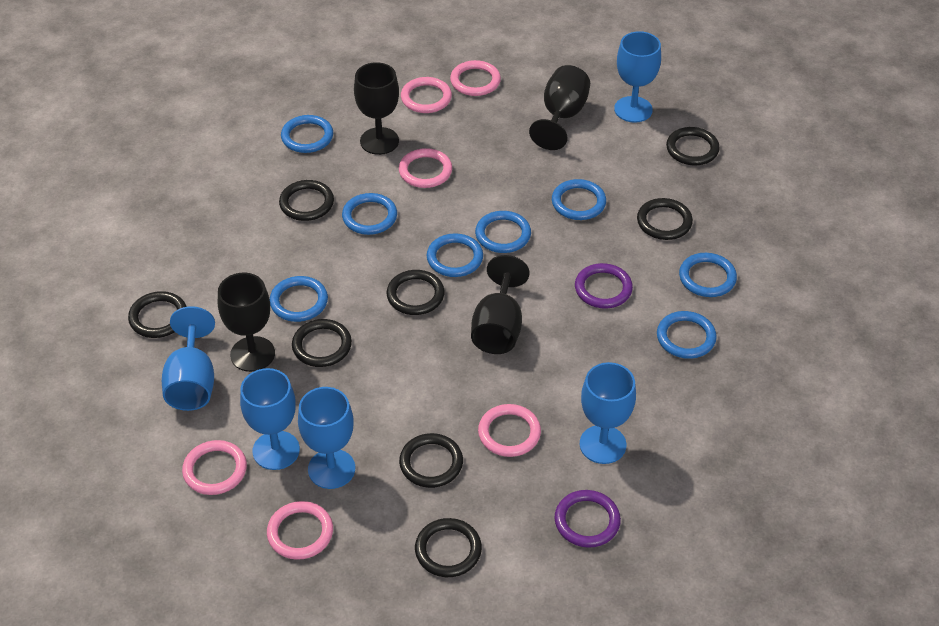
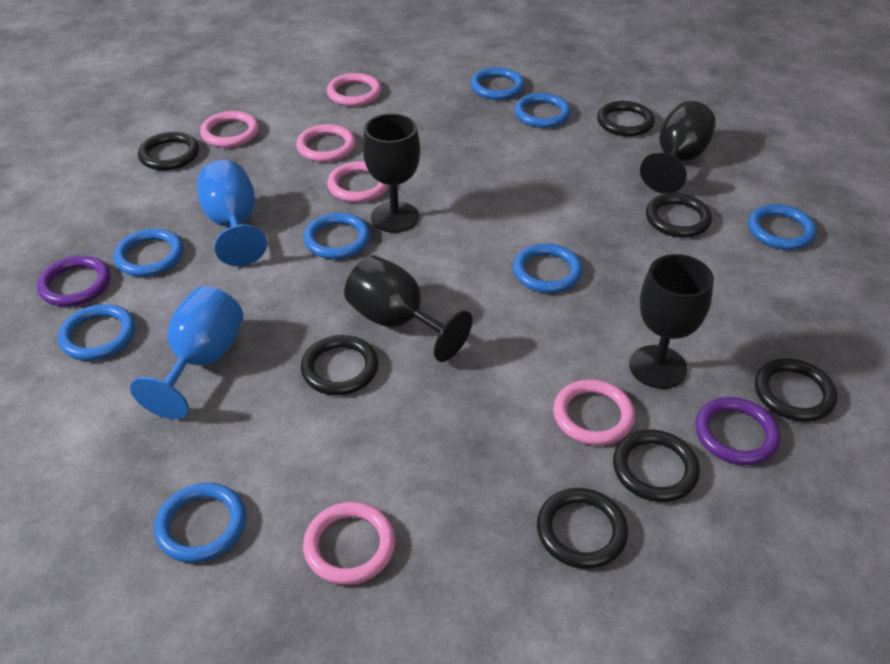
black ring: 8 -> 7
blue goblet: 5 -> 2

